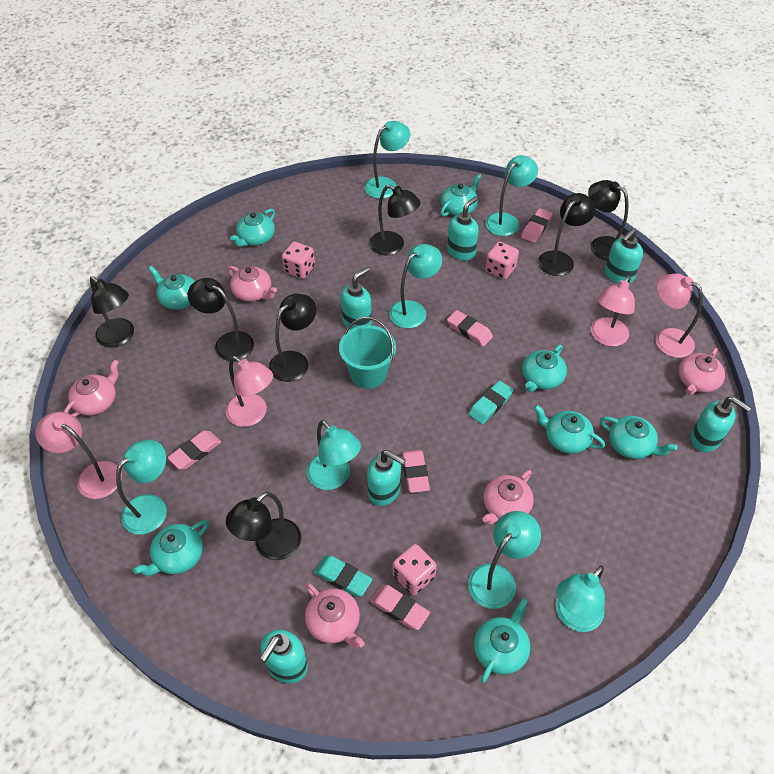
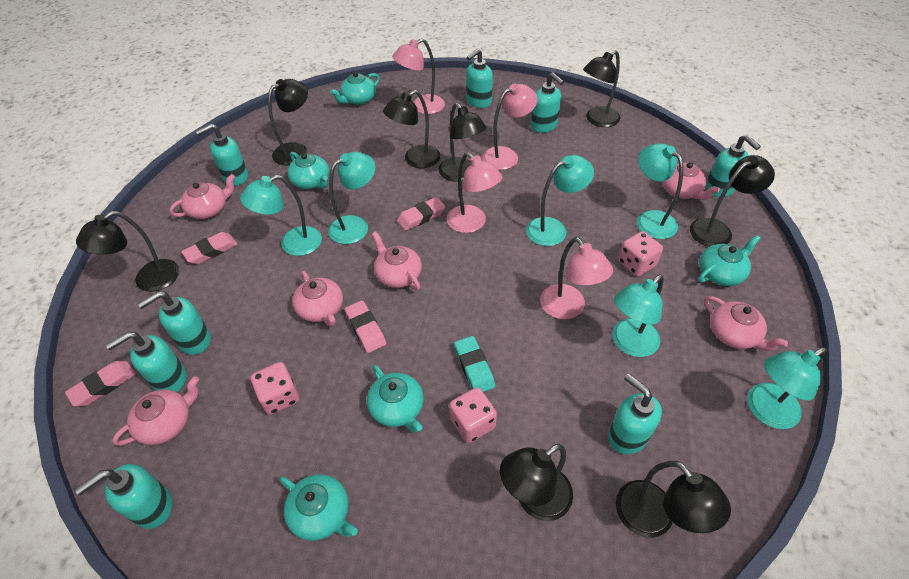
black lamp: 7 -> 8
pink eraser: 5 -> 4
pink teapot: 5 -> 6
turquoise bucket: 1 -> 0
turquoise eraser: 2 -> 1
turquoise lamp: 7 -> 6
turquoise soap dispenser: 6 -> 8
turquoise teapot: 8 -> 5

